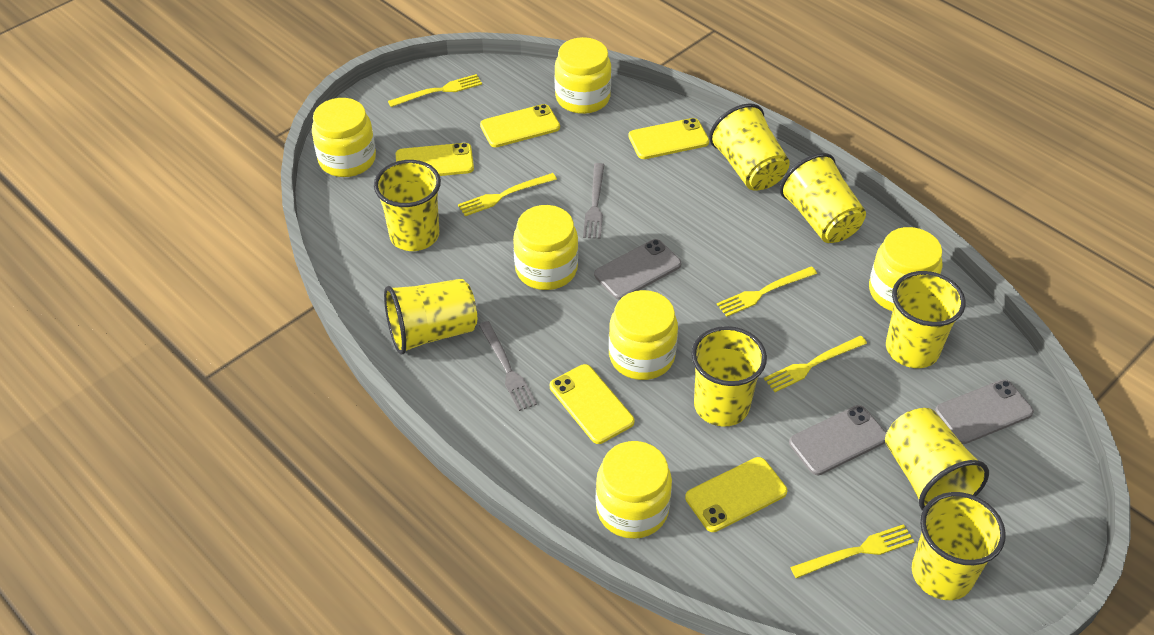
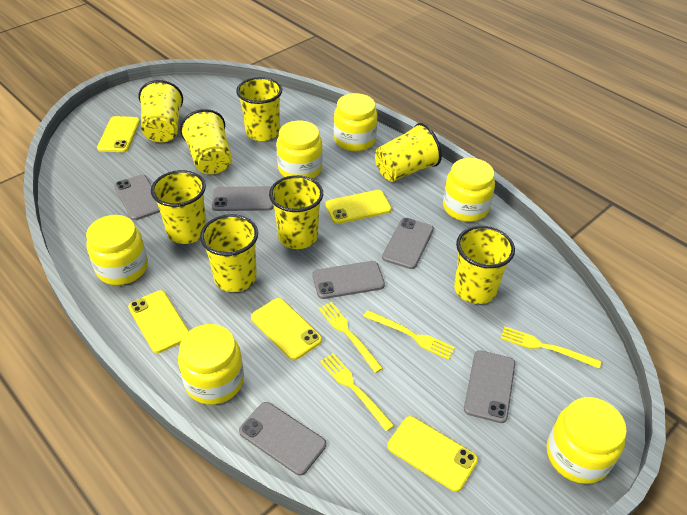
grey fork: 2 -> 0
grey phone: 3 -> 6
yellow fork: 5 -> 4

